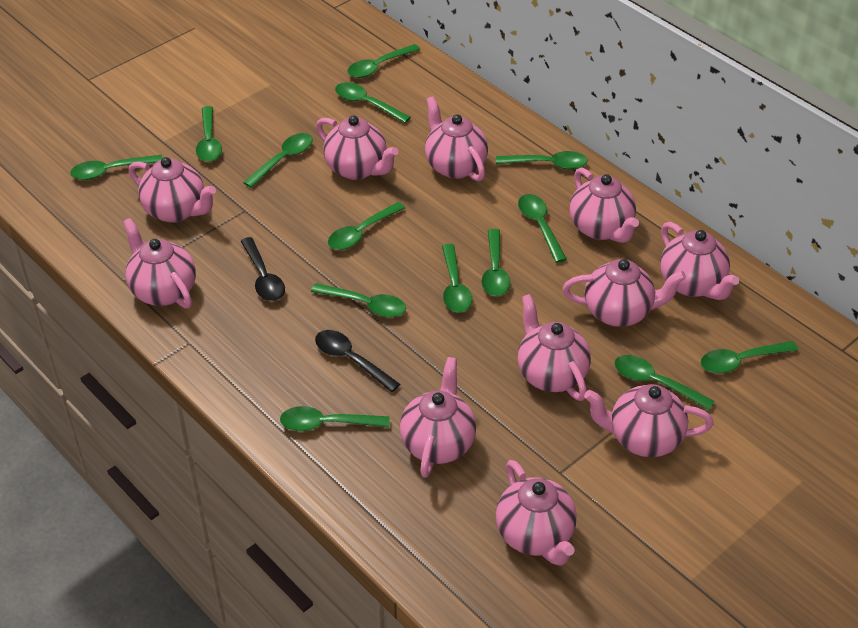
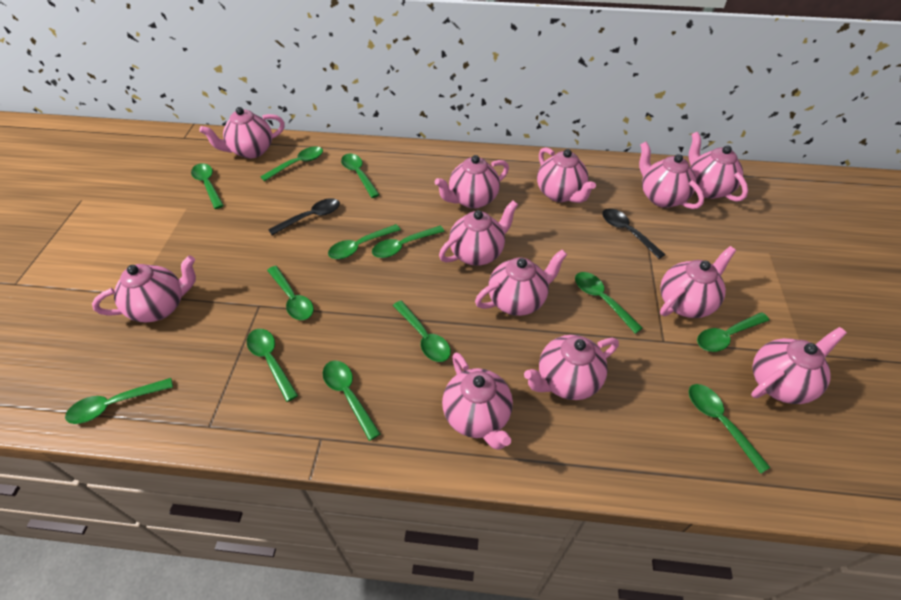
green spoon: 14 -> 13
pink teapot: 11 -> 12

